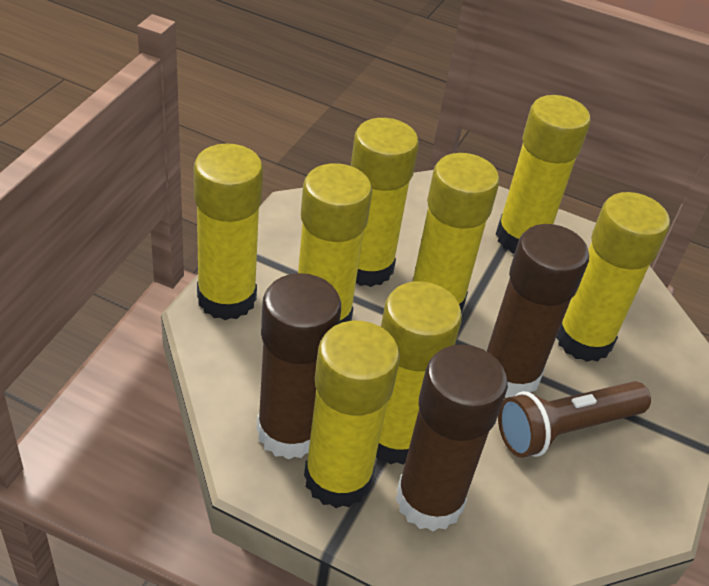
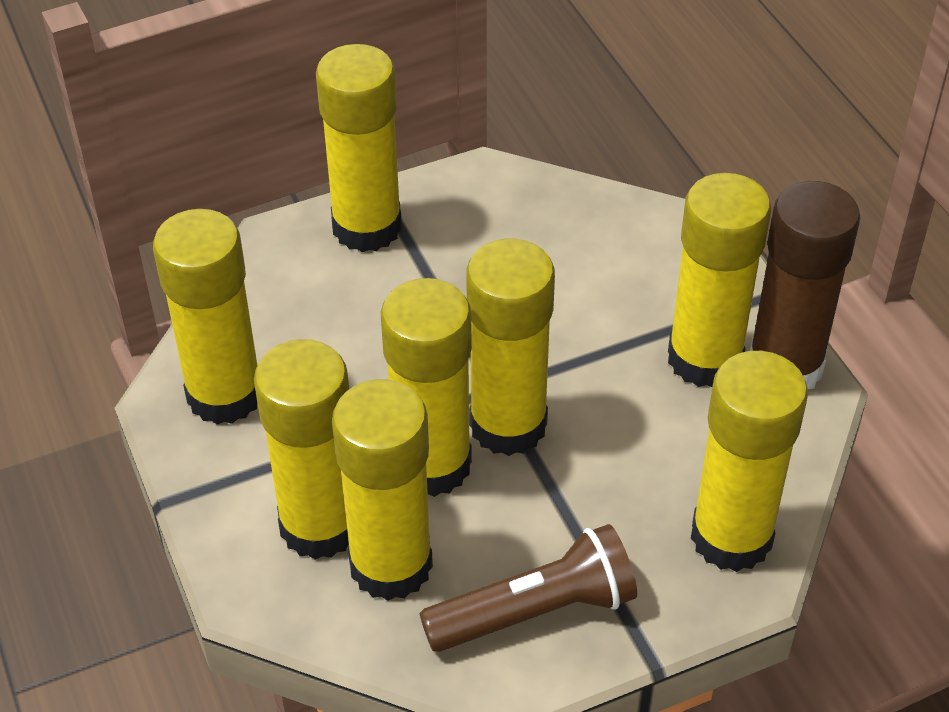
brown glue stick: 3 -> 1

